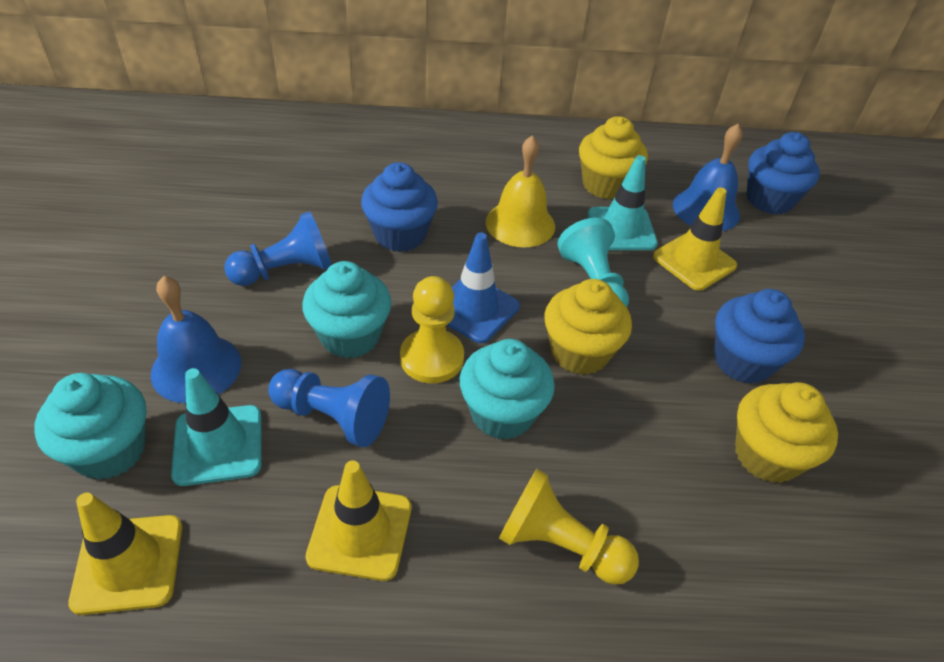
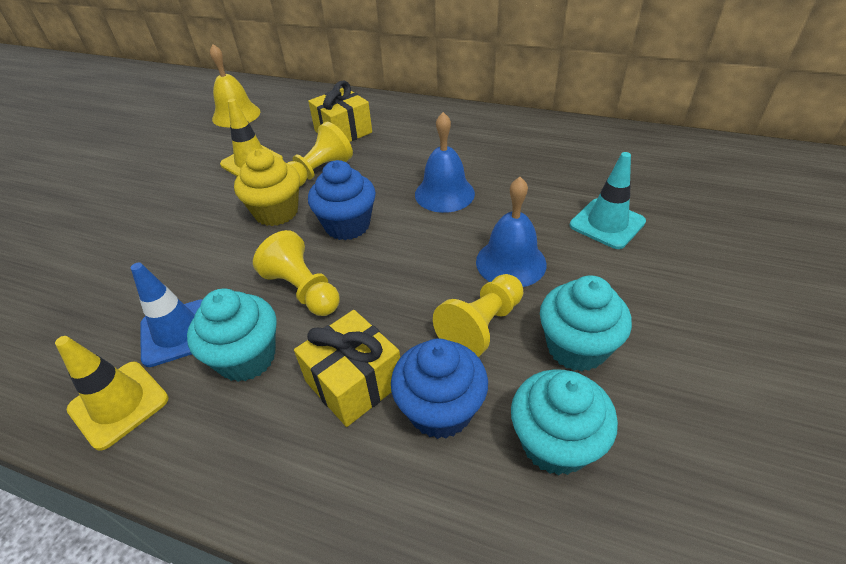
blue cupcake: 3 -> 2
blue pawn: 2 -> 0
turquoise pawn: 1 -> 0
turquoise traffic cone: 2 -> 1
yellow cupcake: 3 -> 1
yellow gift: 0 -> 2
yellow pawn: 2 -> 3
yellow traffic cone: 3 -> 2

